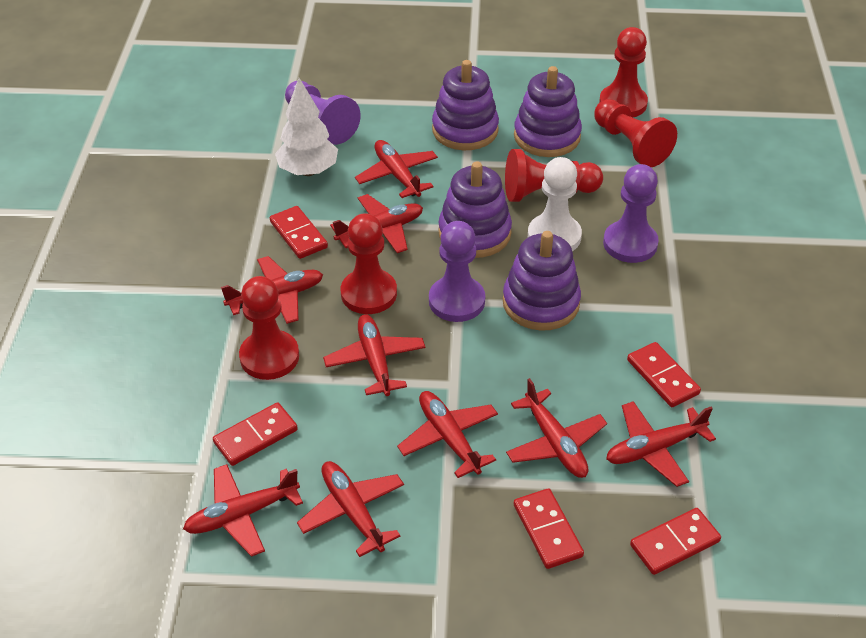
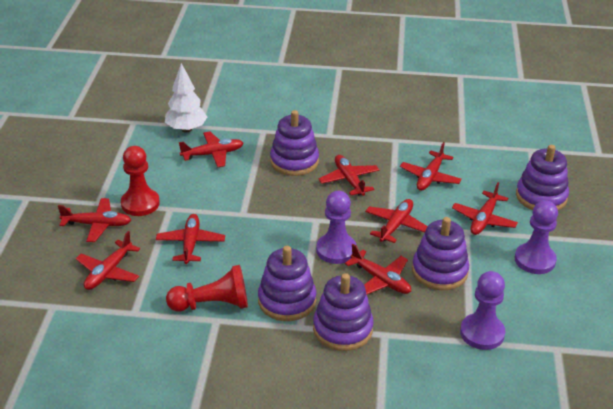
purple stacking toy: 4 -> 5
red domino: 5 -> 0
red pawn: 5 -> 2
white pawn: 1 -> 0

